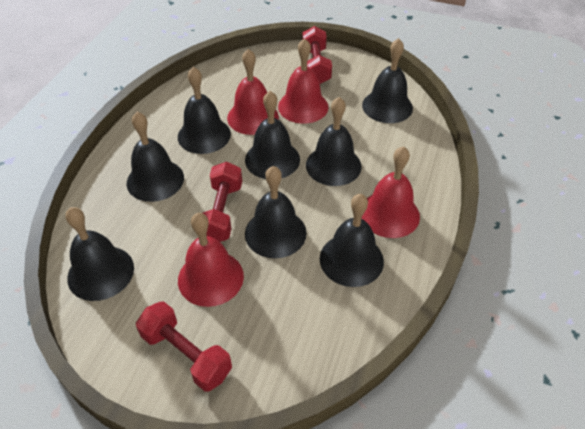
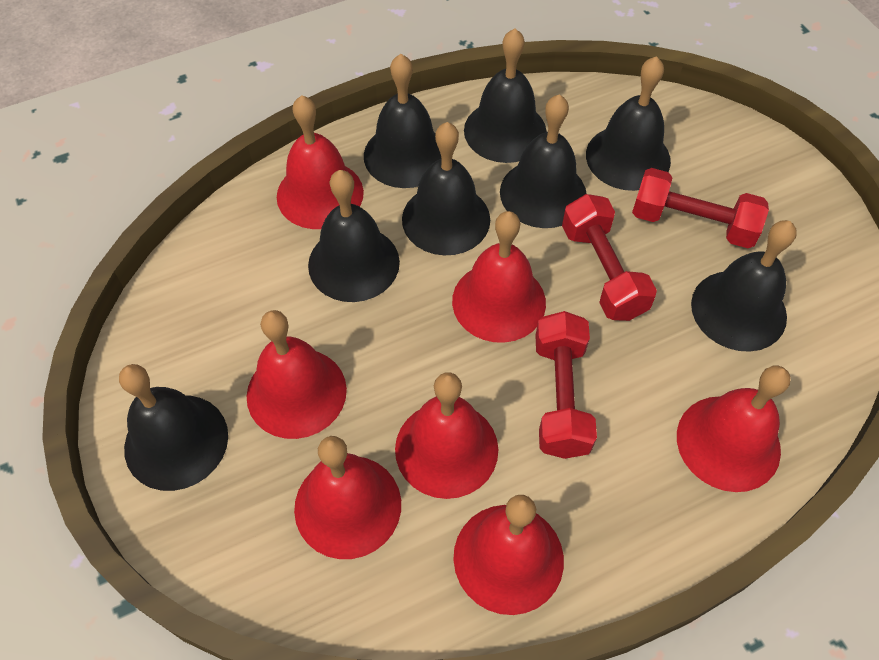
red bell: 4 -> 7

